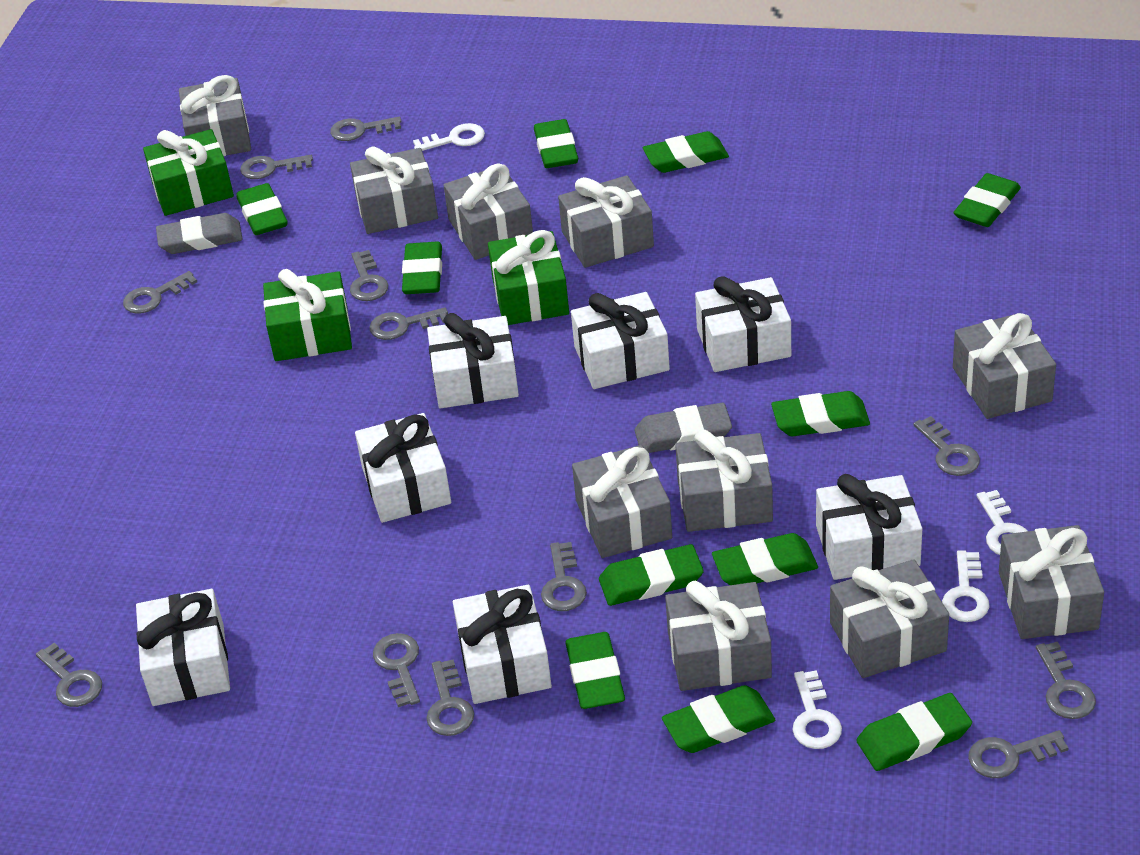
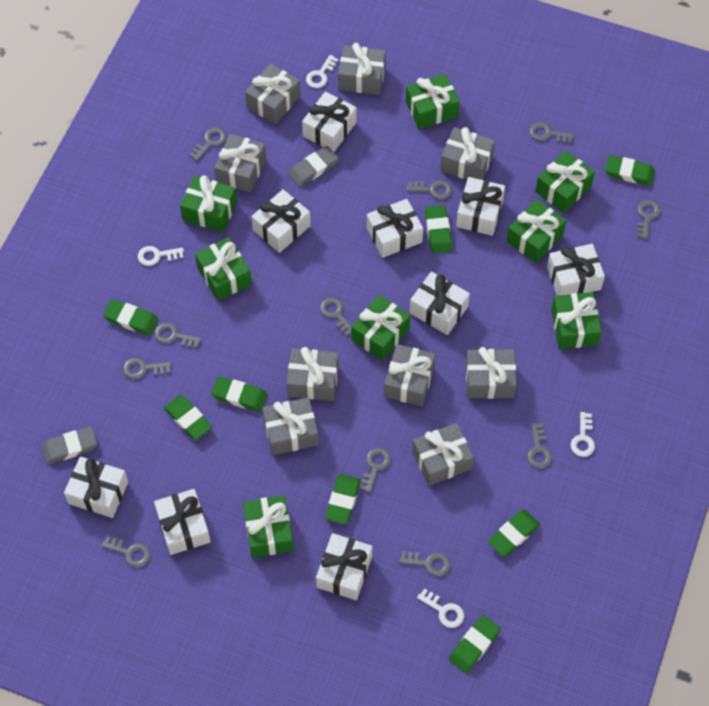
green eraser: 11 -> 8
green gift: 3 -> 8
grey gift: 10 -> 9
grey key: 12 -> 11
white gift: 7 -> 9

